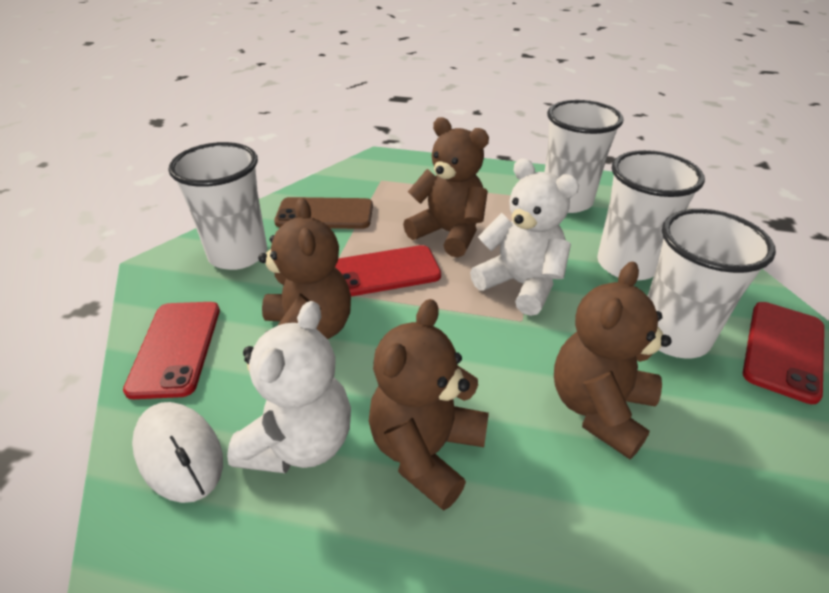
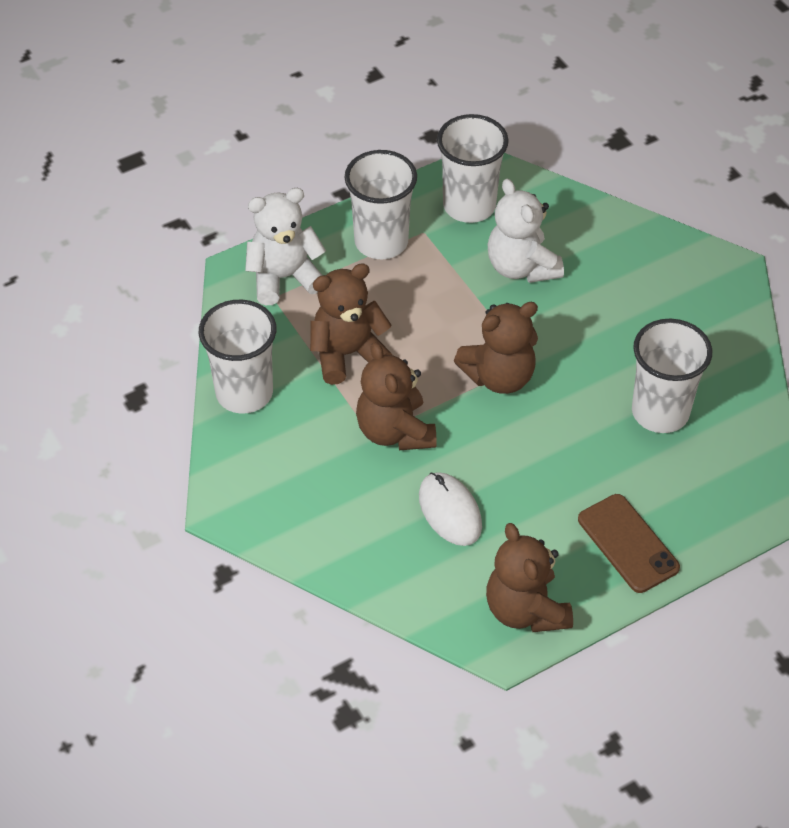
red phone: 3 -> 0

